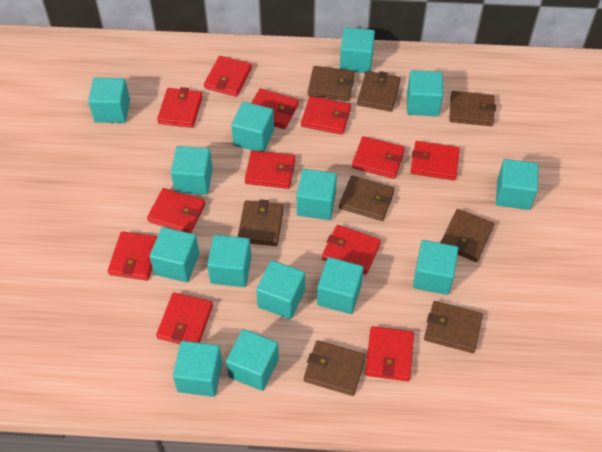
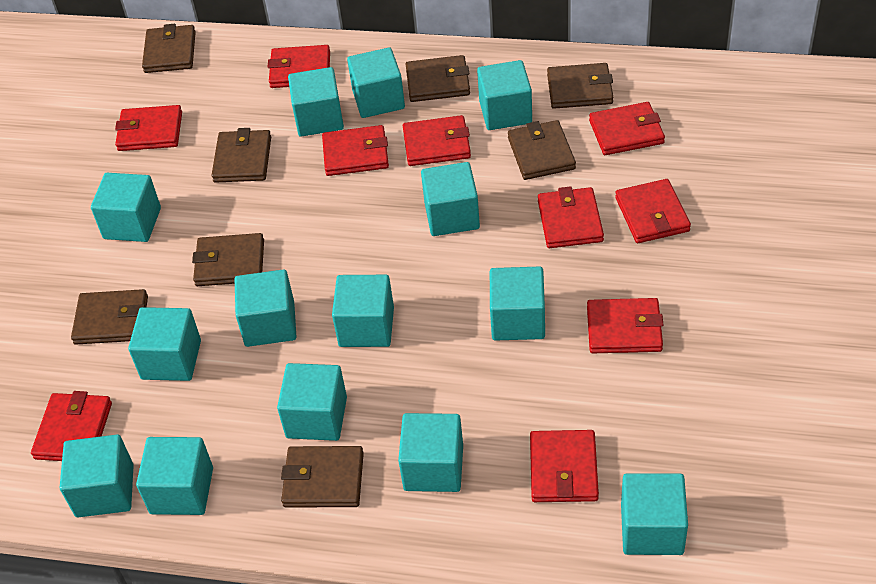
red wallet: 12 -> 10

